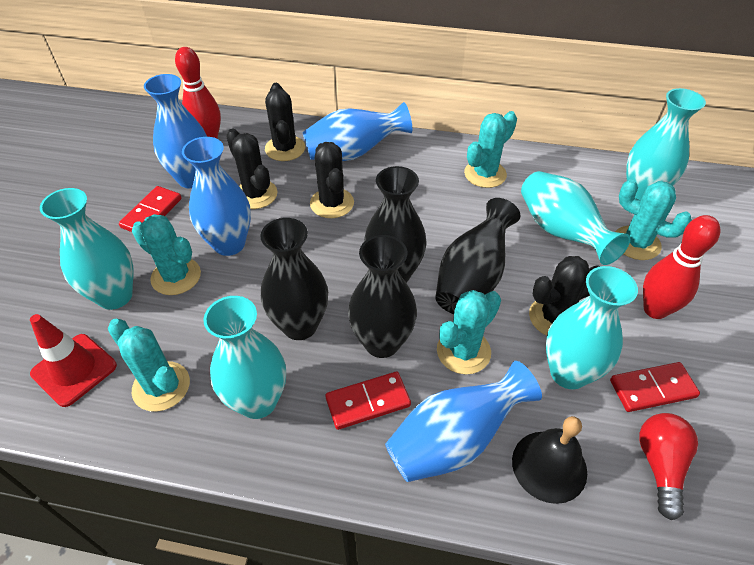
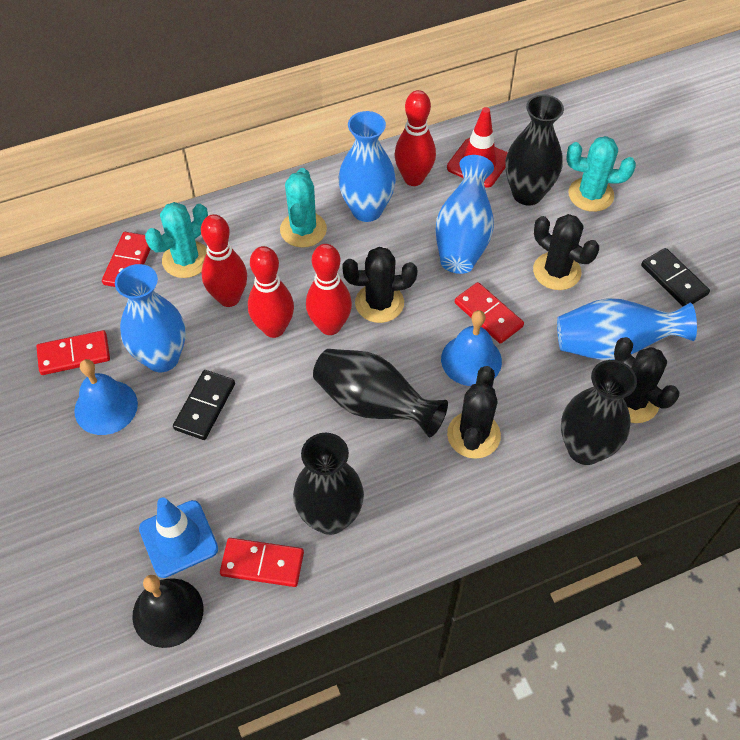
black domino: 0 -> 2
blue bell: 0 -> 2
blue traffic cone: 0 -> 1
red bowling pin: 2 -> 4
red domino: 3 -> 4
red light bulb: 1 -> 0
turquoise cactus: 5 -> 3
turquoise vase: 5 -> 0

